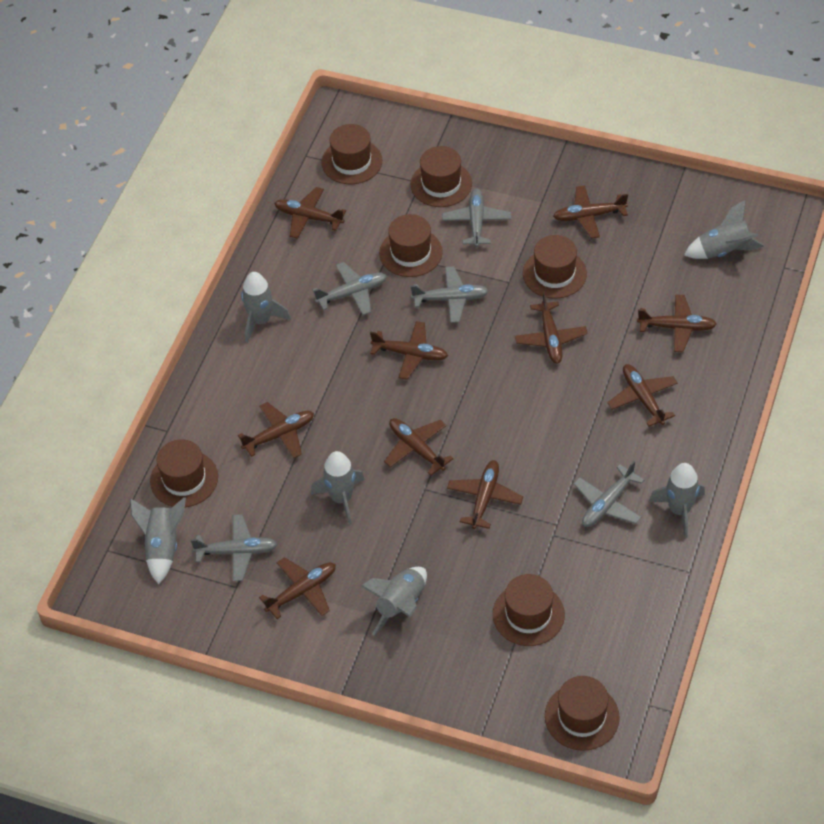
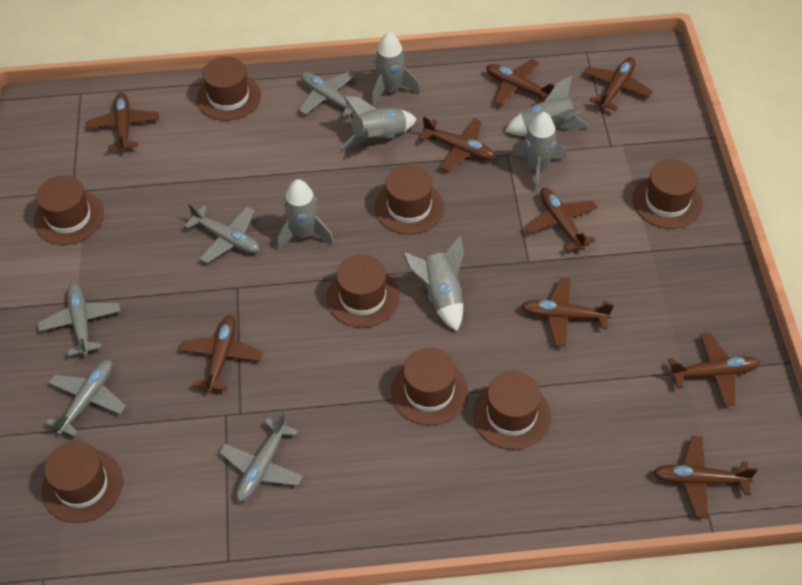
brown hat: 7 -> 8
brown plane: 10 -> 9

